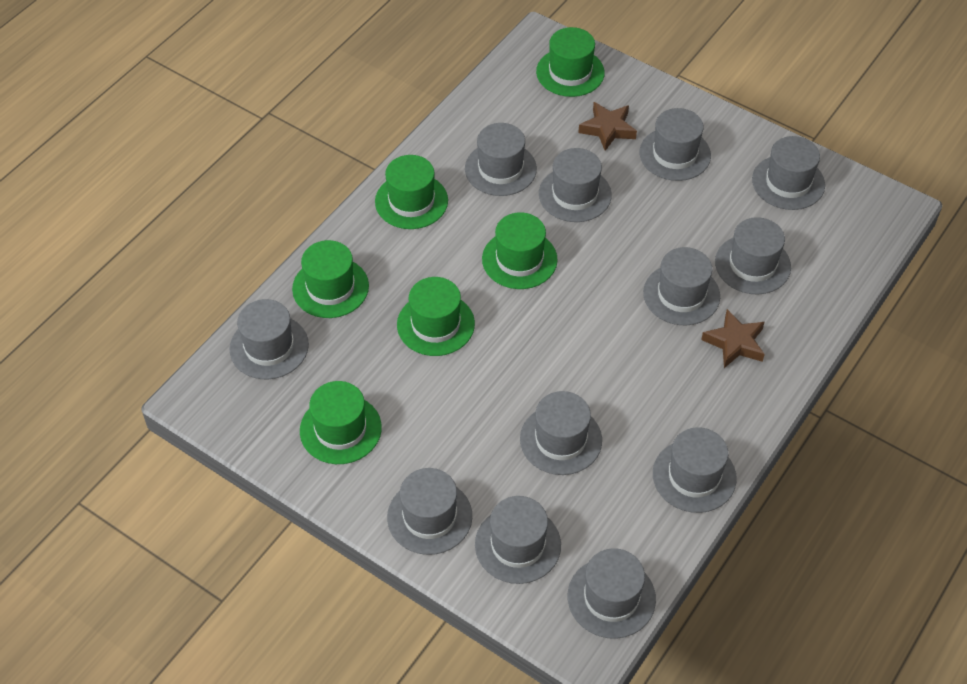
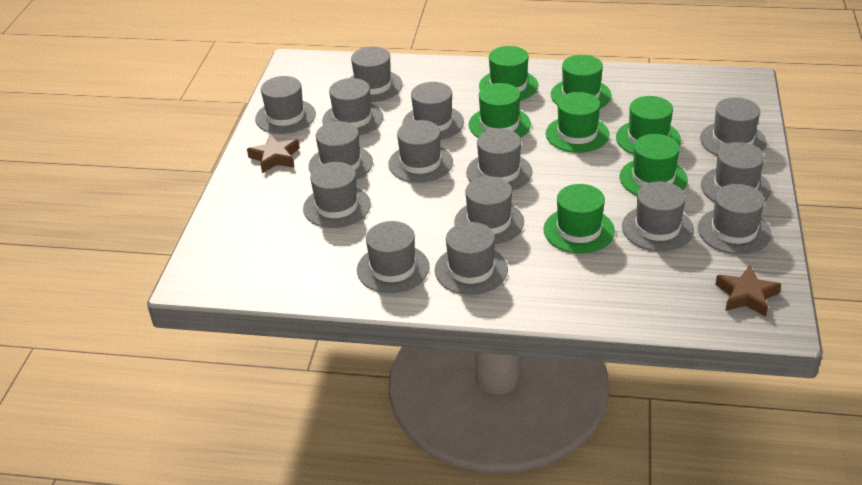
green hat: 6 -> 7
grey hat: 12 -> 15

